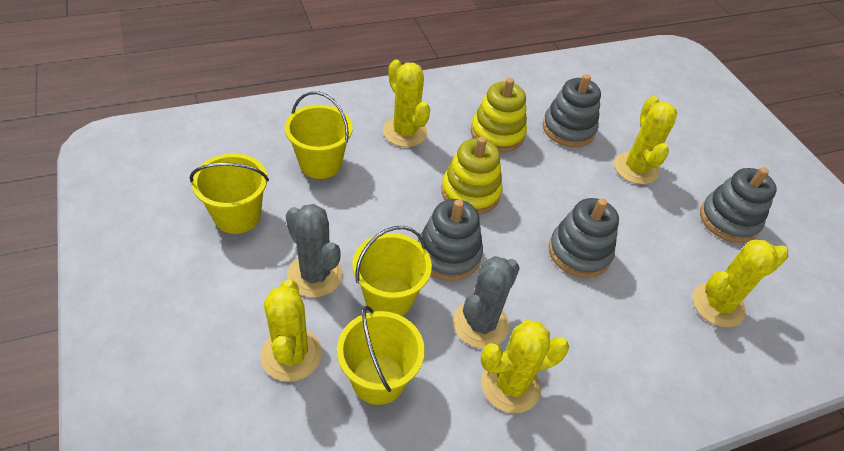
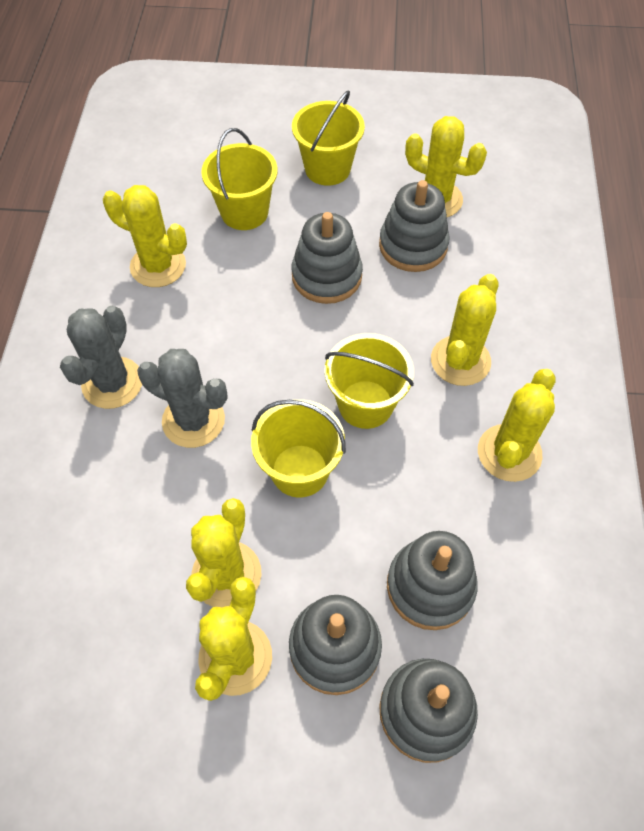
grey stacking toy: 4 -> 5
yellow cactus: 5 -> 6
yellow stacking toy: 2 -> 0

